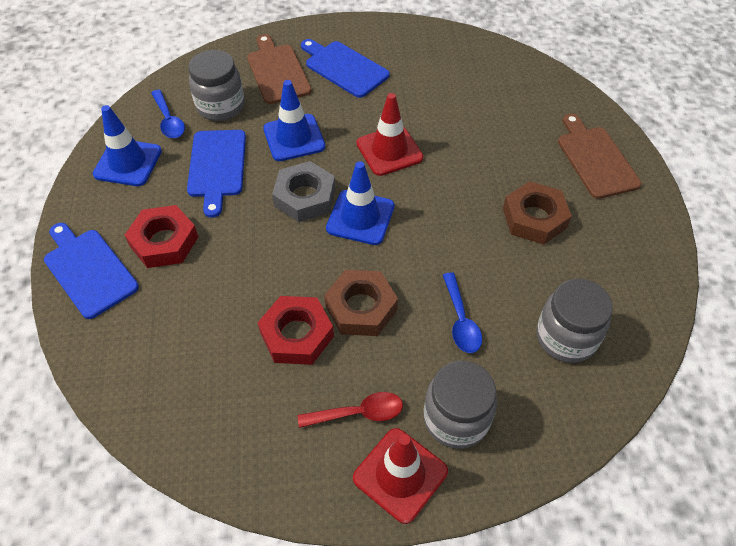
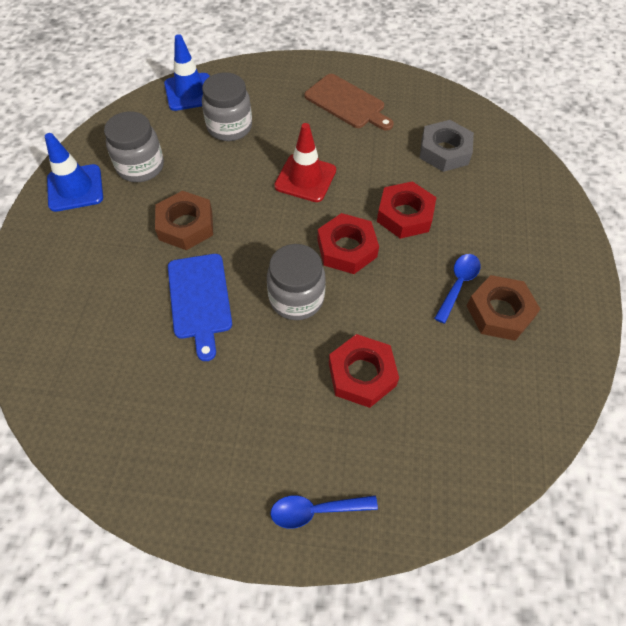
blue cutting board: 3 -> 1
blue traffic cone: 3 -> 2
brown cutting board: 2 -> 1
red nut: 2 -> 3
red spoon: 1 -> 0
red traffic cone: 2 -> 1

